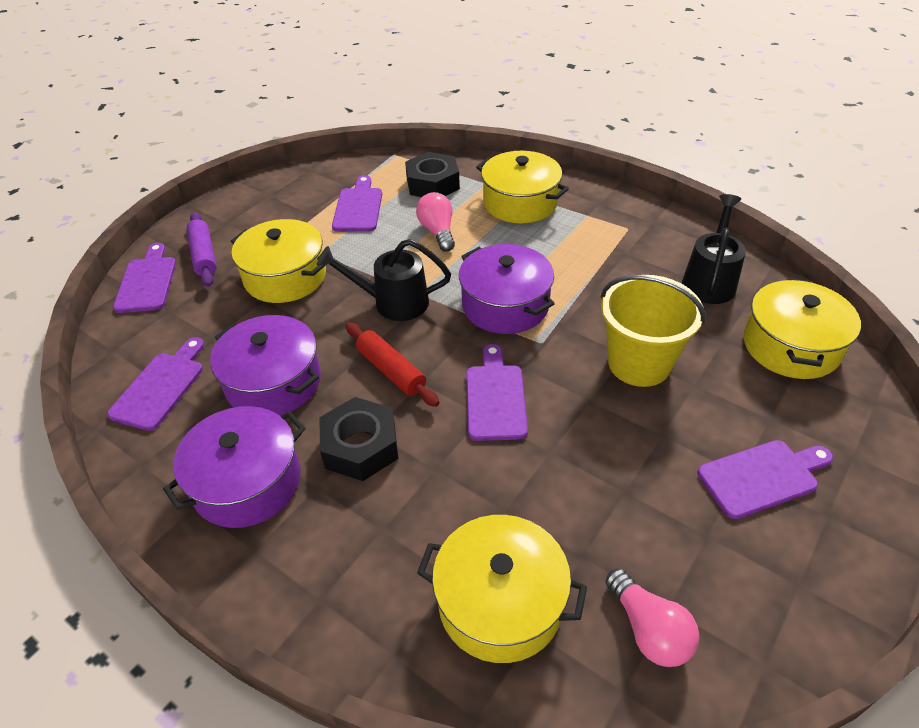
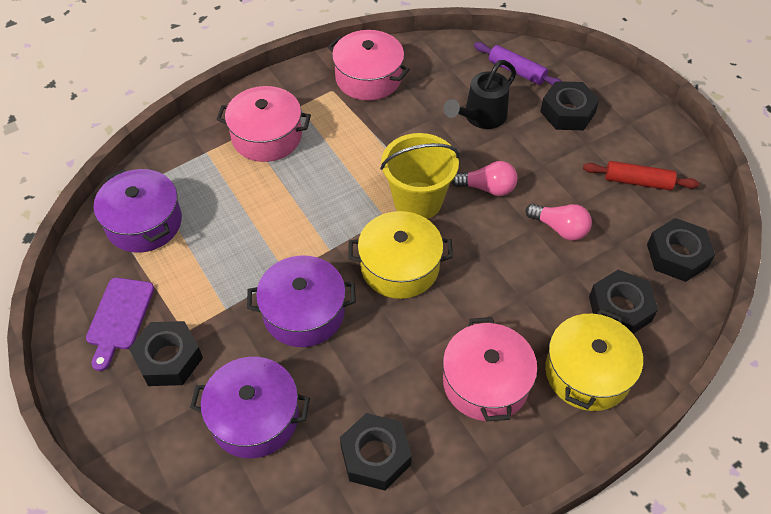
black nut: 2 -> 5
black watering can: 2 -> 1
pink pot: 0 -> 3
purple cutting board: 5 -> 1
yellow pot: 4 -> 2

